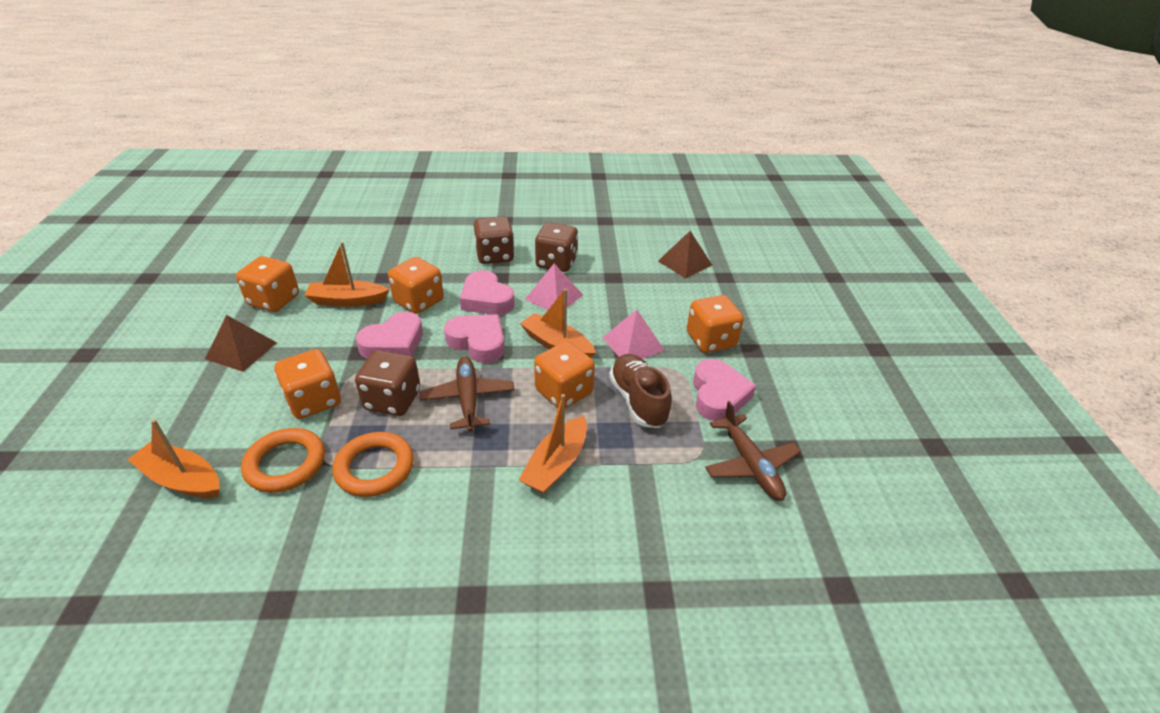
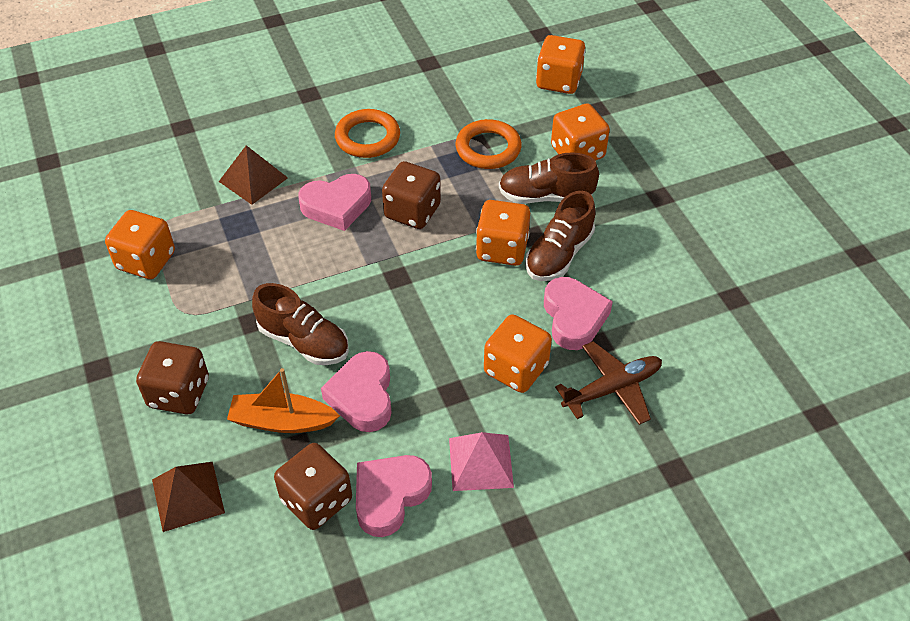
brown plane: 2 -> 1
brown shoe: 1 -> 3
orange boat: 4 -> 1
pink pyramid: 2 -> 1

